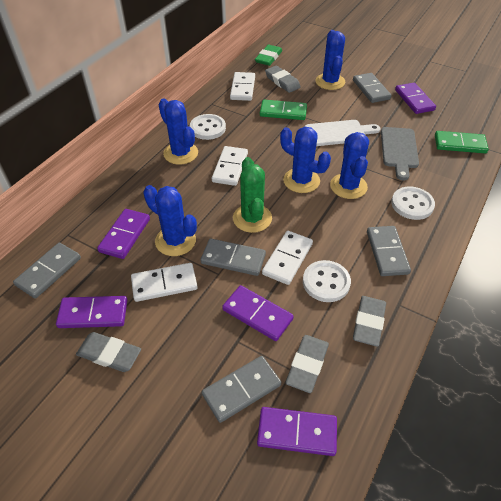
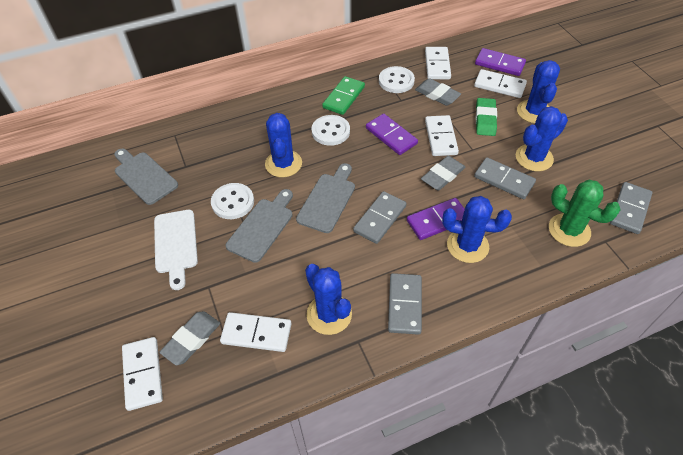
green domino: 2 -> 1
grey cutting board: 1 -> 3
grey domino: 5 -> 4
grey eraser: 4 -> 3
purple domino: 5 -> 3
white domino: 4 -> 5

